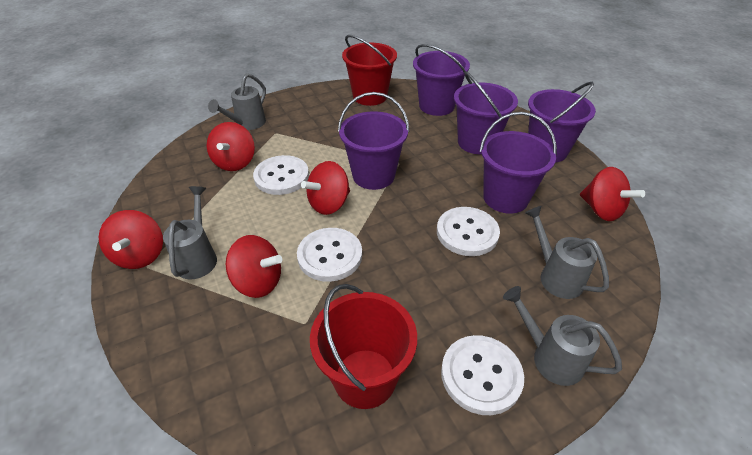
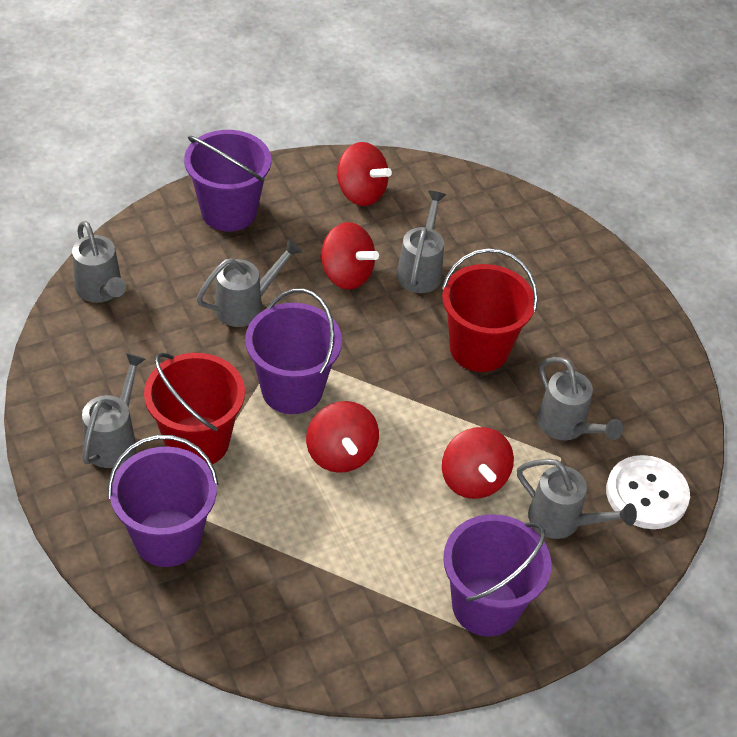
grey watering can: 4 -> 6
purple bucket: 5 -> 4
red spinning top: 5 -> 4
white button: 4 -> 1

